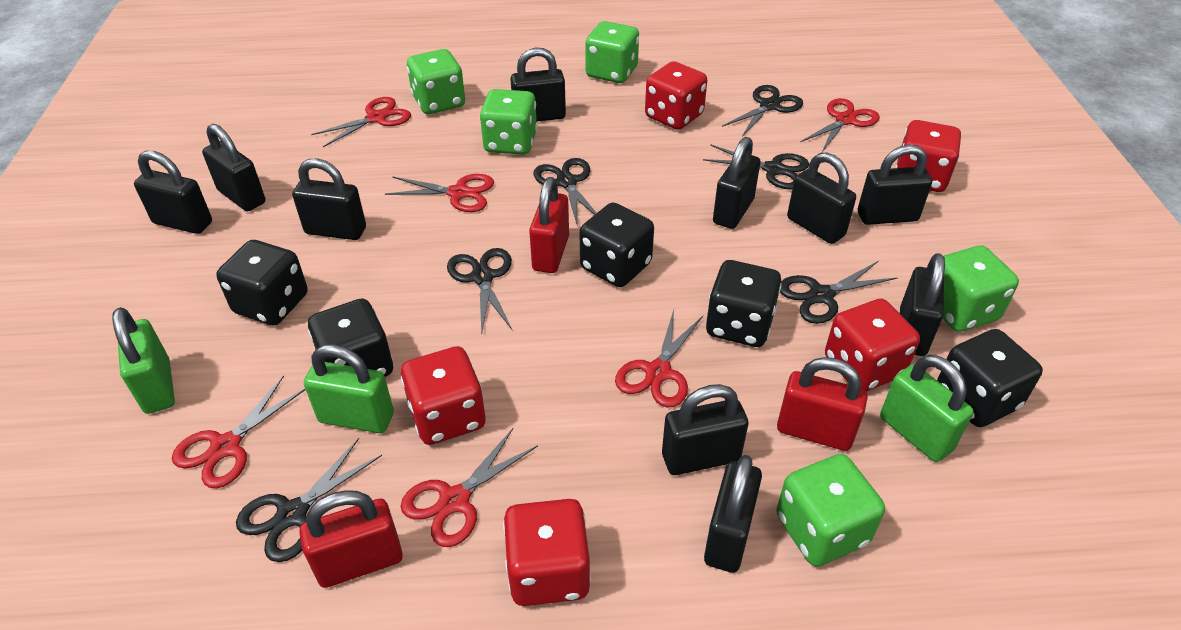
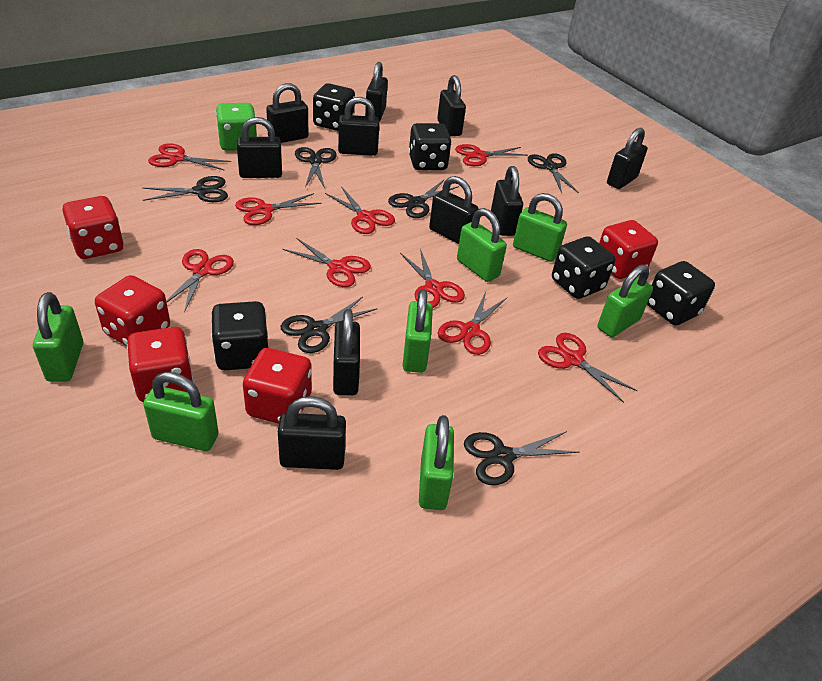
green dice: 5 -> 1
green padlock: 3 -> 7
red padlock: 3 -> 0
red scissors: 6 -> 9

